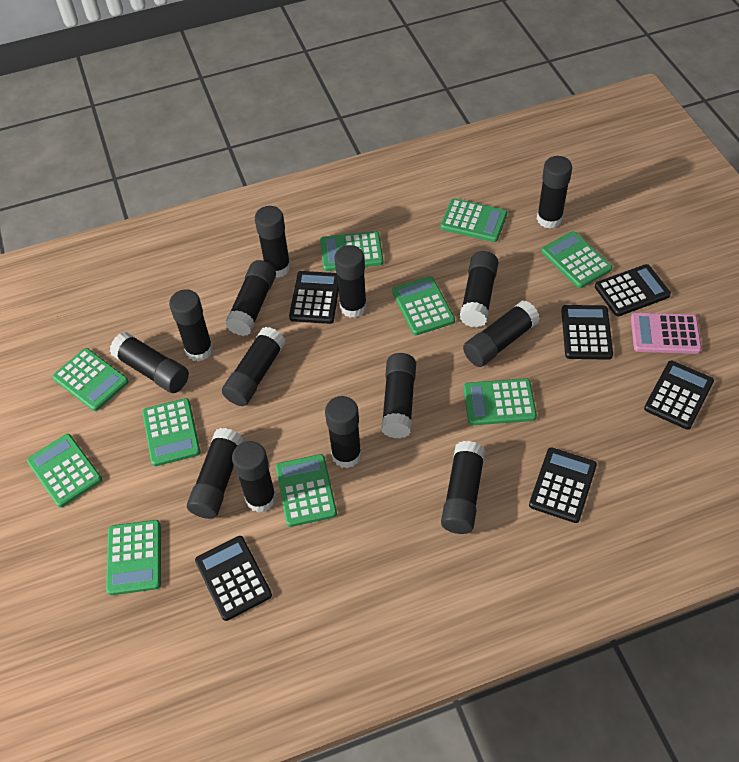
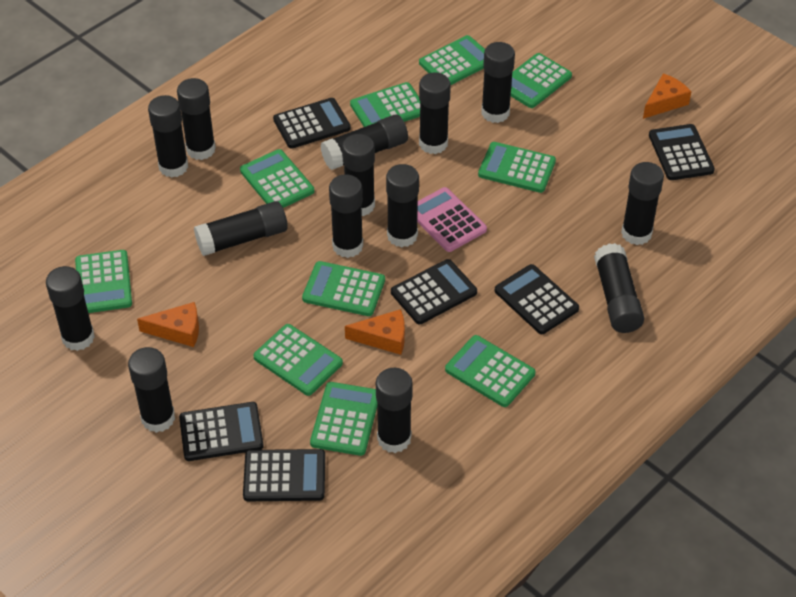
orange cheese: 0 -> 3

